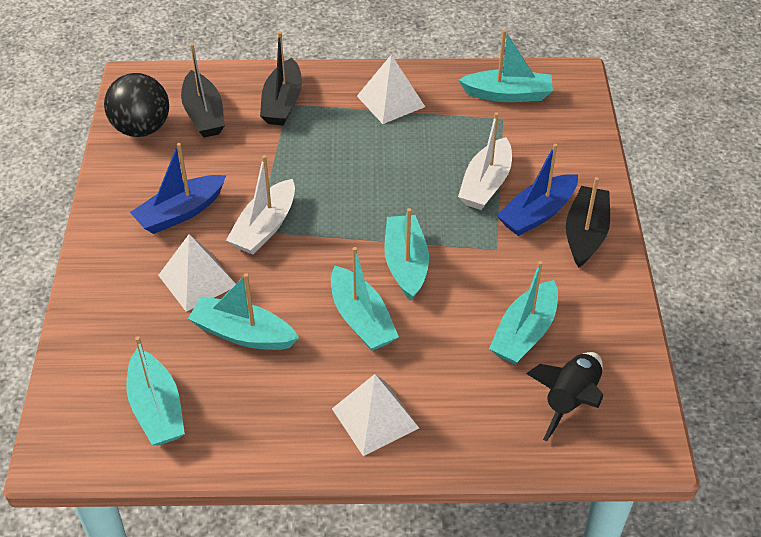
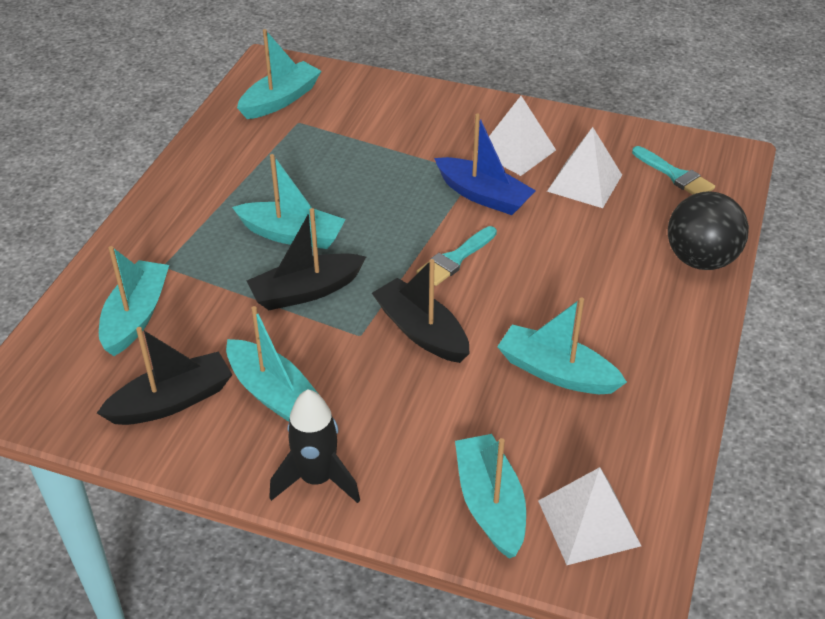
blue boat: 2 -> 1
turquoise brush: 0 -> 2
white boat: 2 -> 0

